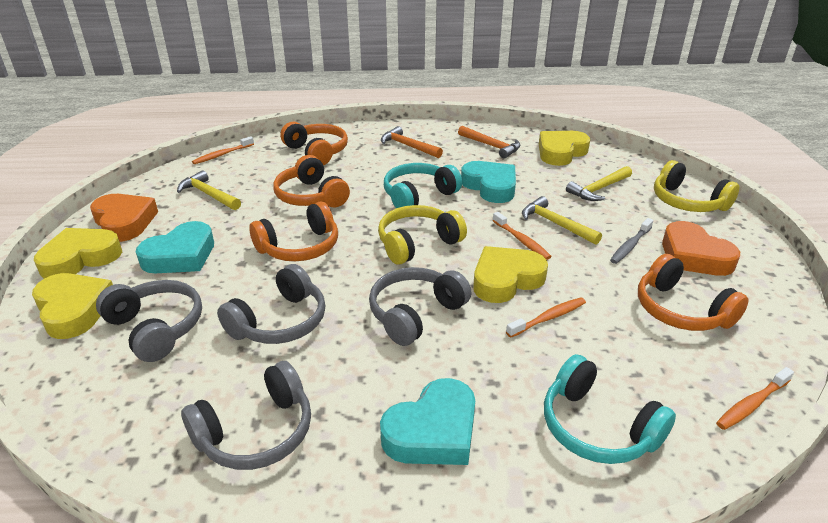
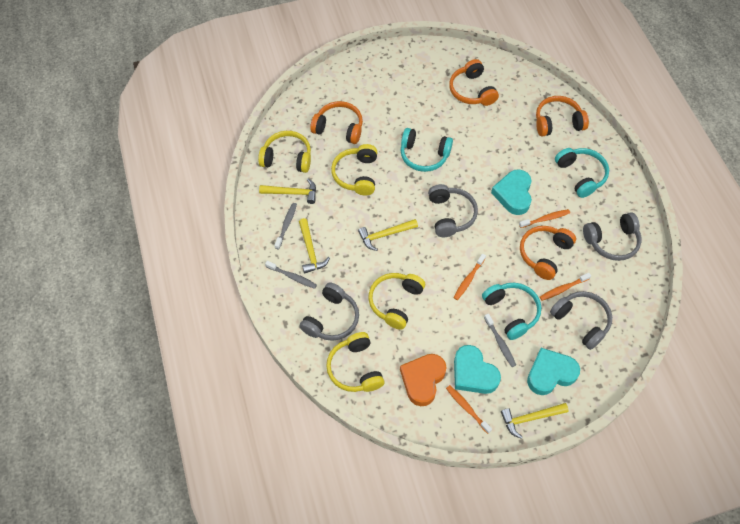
grey toothbrush: 1 -> 3
orange hammer: 2 -> 0
orange heart: 2 -> 1
turquoise headphones: 2 -> 3
yellow hammer: 3 -> 4
yellow headphones: 2 -> 4
yellow heart: 4 -> 0

